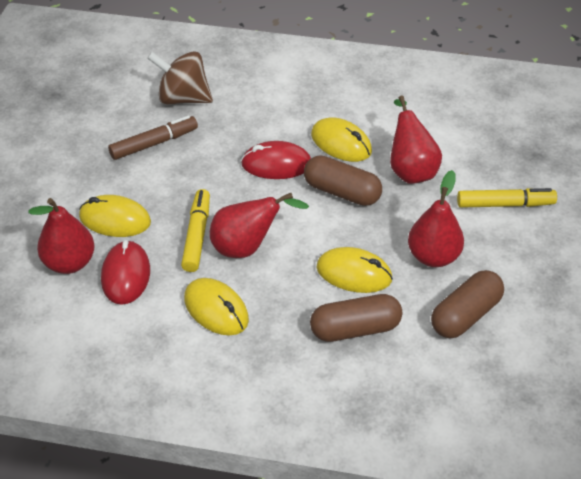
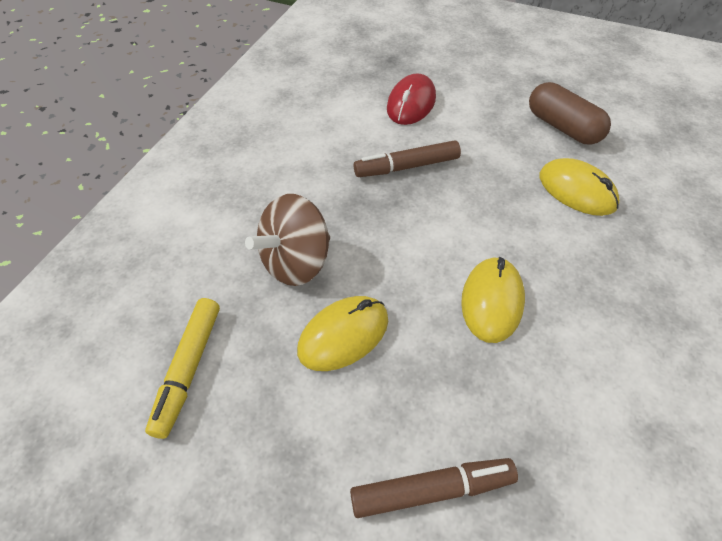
brown capsule: 3 -> 1
brown marker: 1 -> 2
red mouse: 2 -> 1
red pear: 4 -> 0
yellow marker: 2 -> 1
yellow mouse: 4 -> 3

